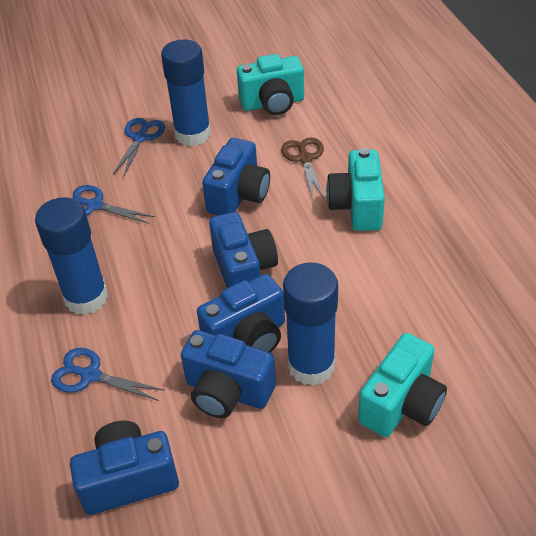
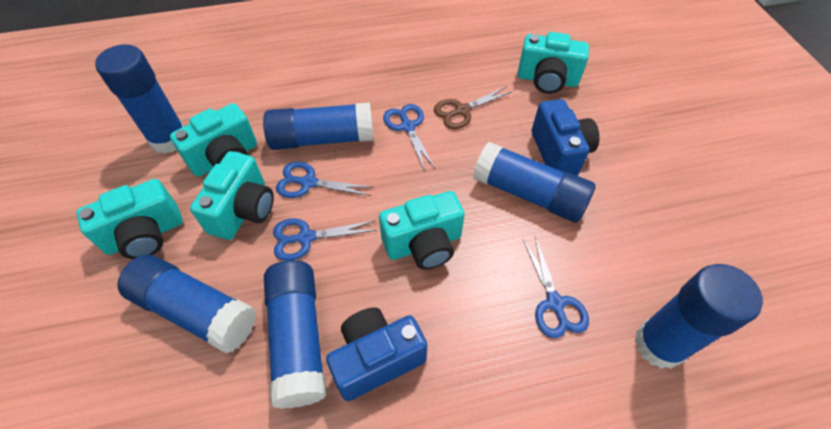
blue camera: 5 -> 2
blue glue stick: 3 -> 6
blue scissors: 3 -> 4
turquoise camera: 3 -> 5

